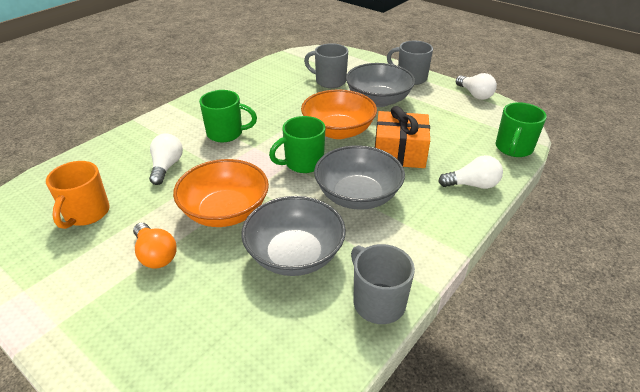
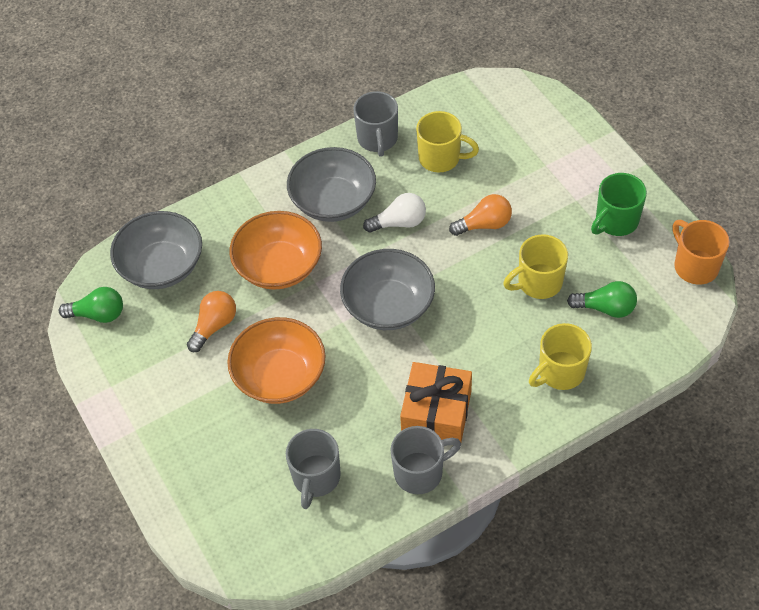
green light bulb: 0 -> 2
green mug: 3 -> 1
orange light bulb: 1 -> 2
white light bulb: 3 -> 1
yellow mug: 0 -> 3

